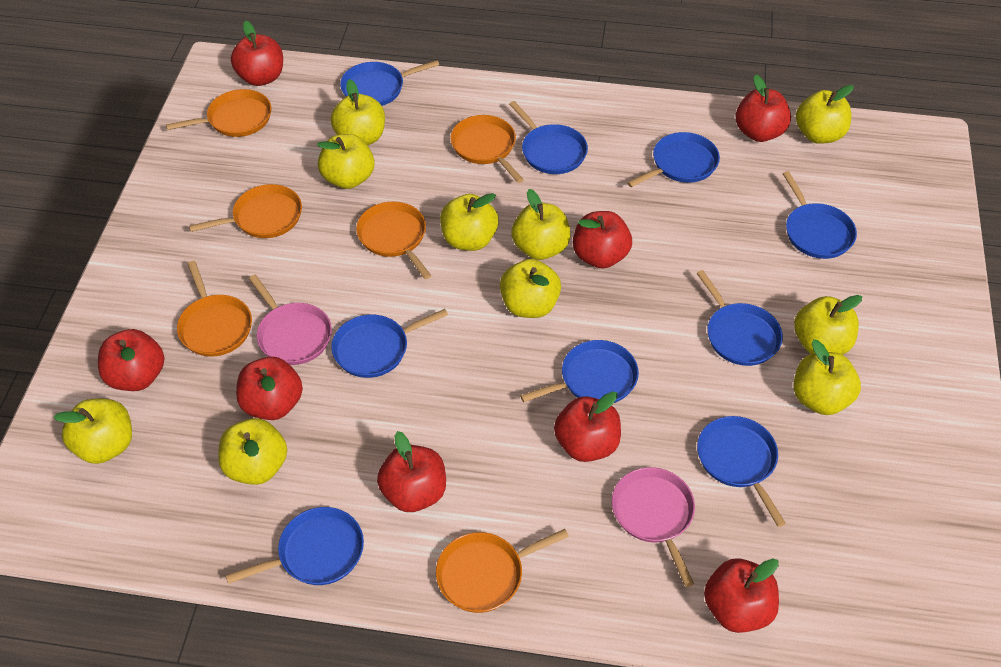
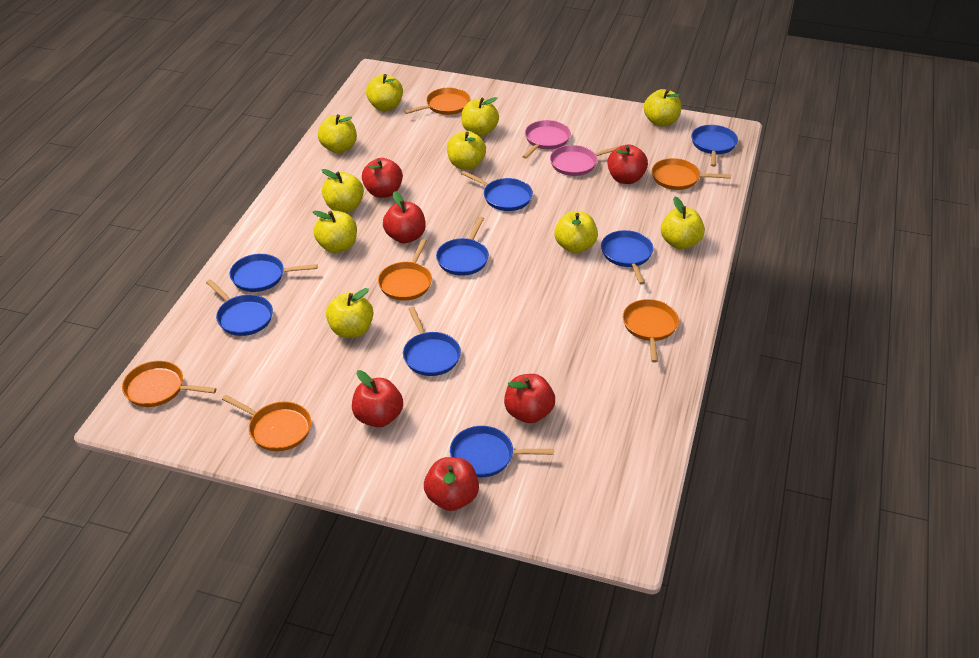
blue pan: 9 -> 8
red apple: 8 -> 6

